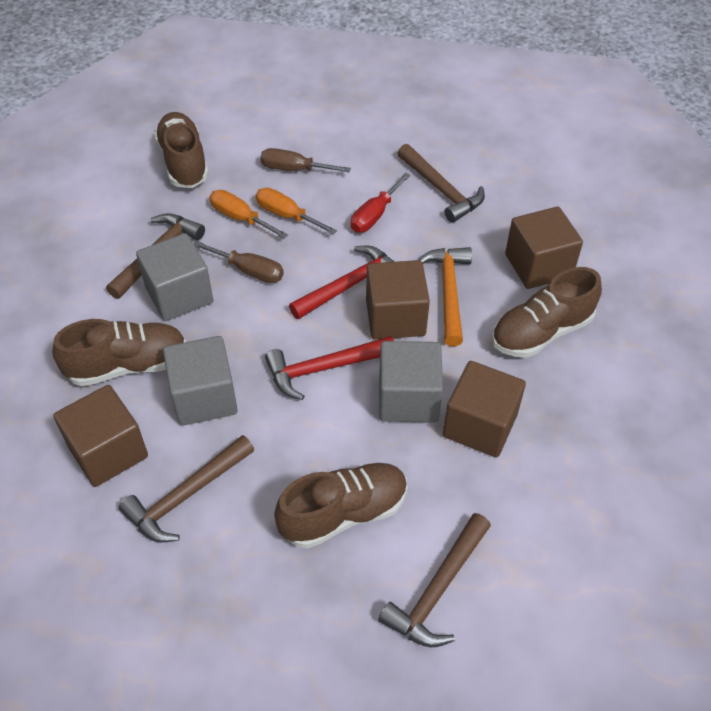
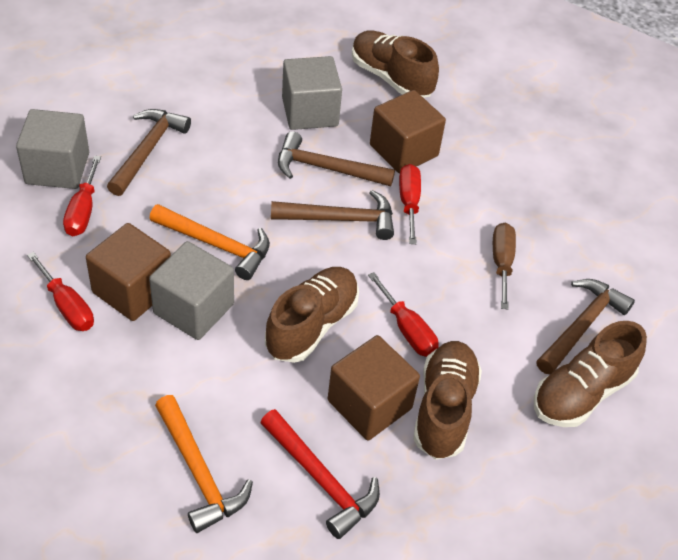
brown cube: 4 -> 3
brown screwdriver: 2 -> 1
orange hammer: 1 -> 2
orange screwdriver: 2 -> 0
red hammer: 2 -> 1
red screwdriver: 1 -> 4

